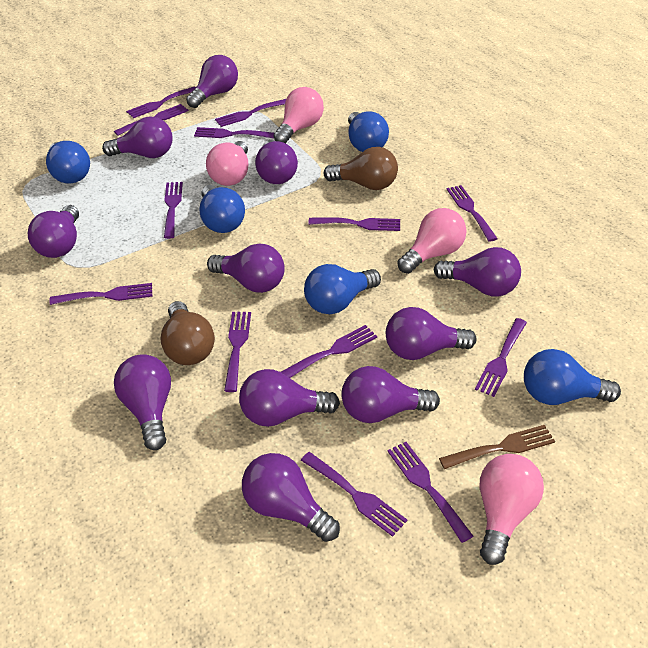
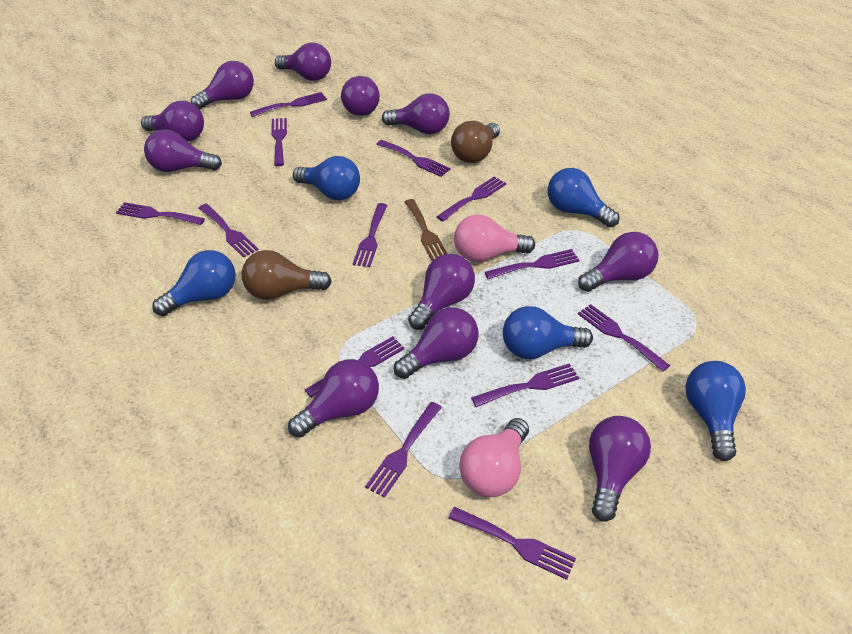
pink light bulb: 4 -> 2

